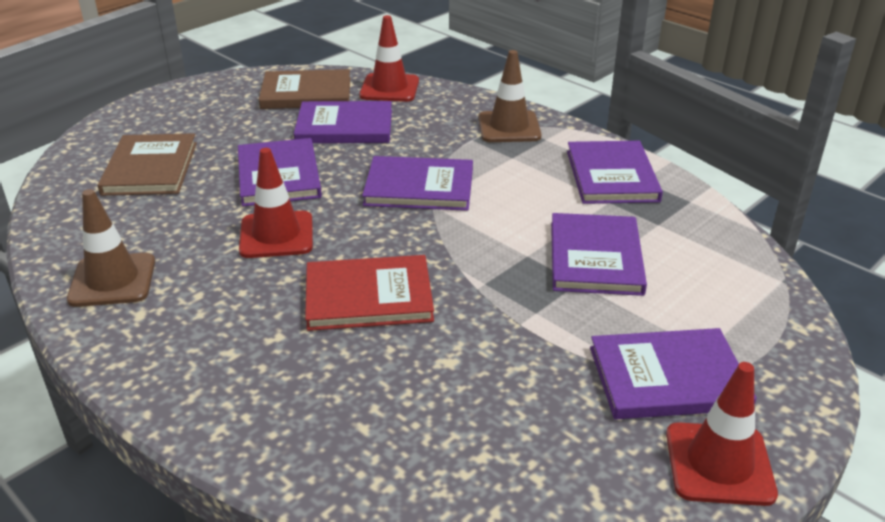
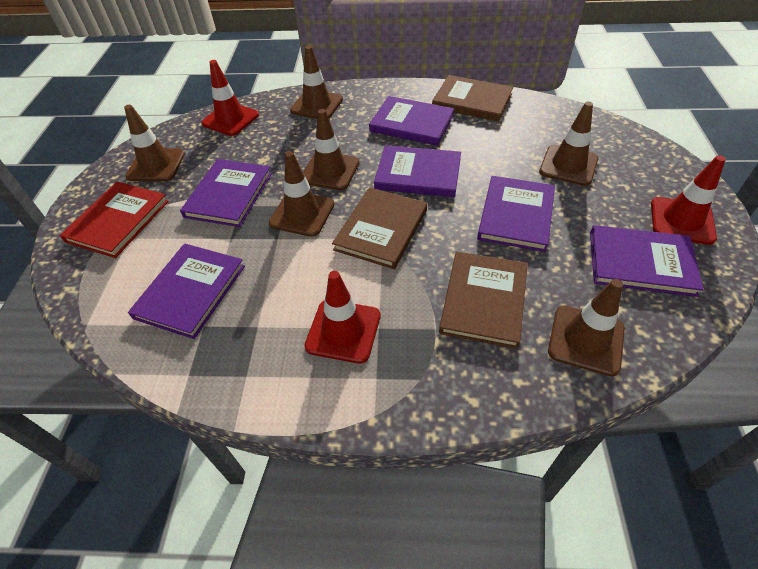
brown book: 2 -> 3
brown traffic cone: 2 -> 6

